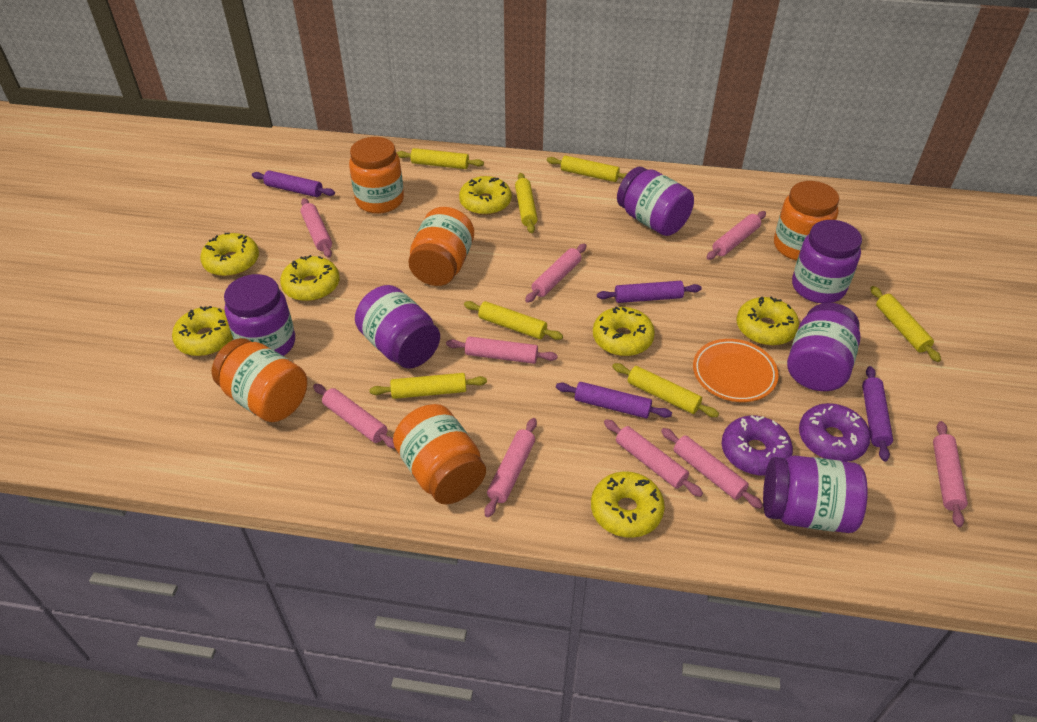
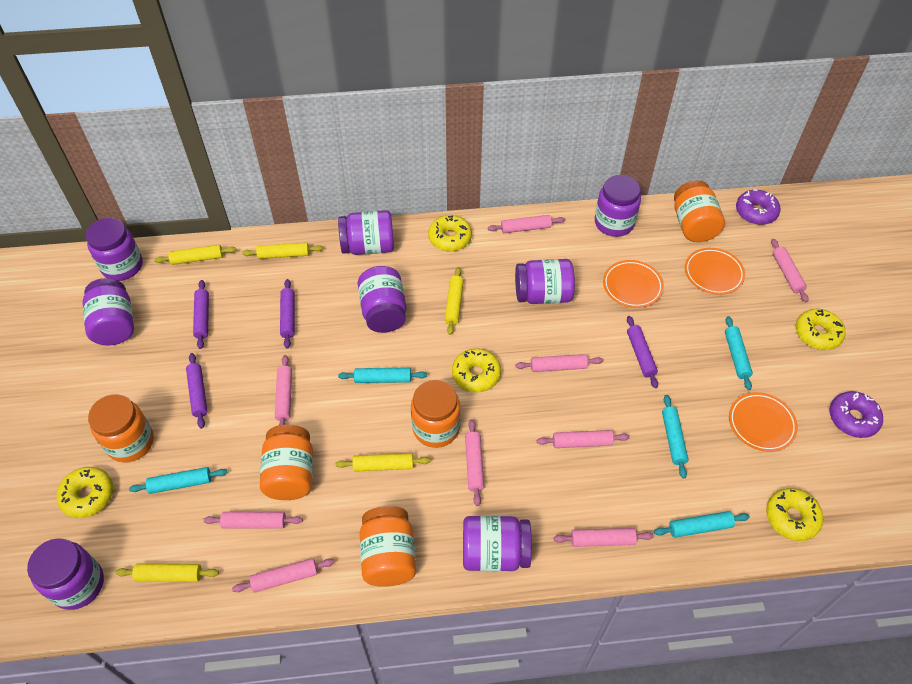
orange plate: 1 -> 3
purple jar: 6 -> 8
turquoise rolling pin: 0 -> 5
yellow donut: 7 -> 5
yellow rolling pin: 7 -> 5

